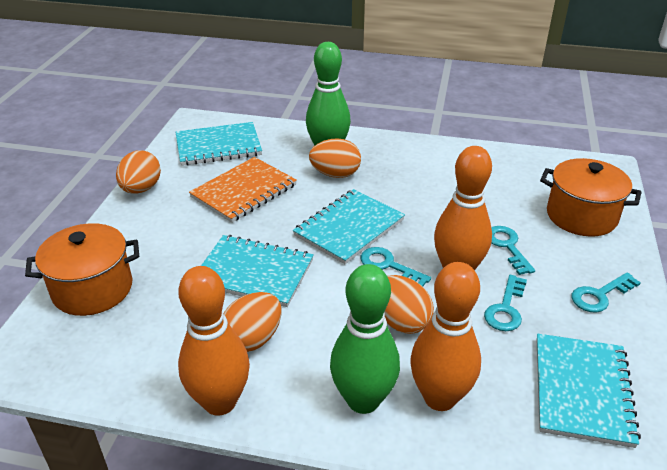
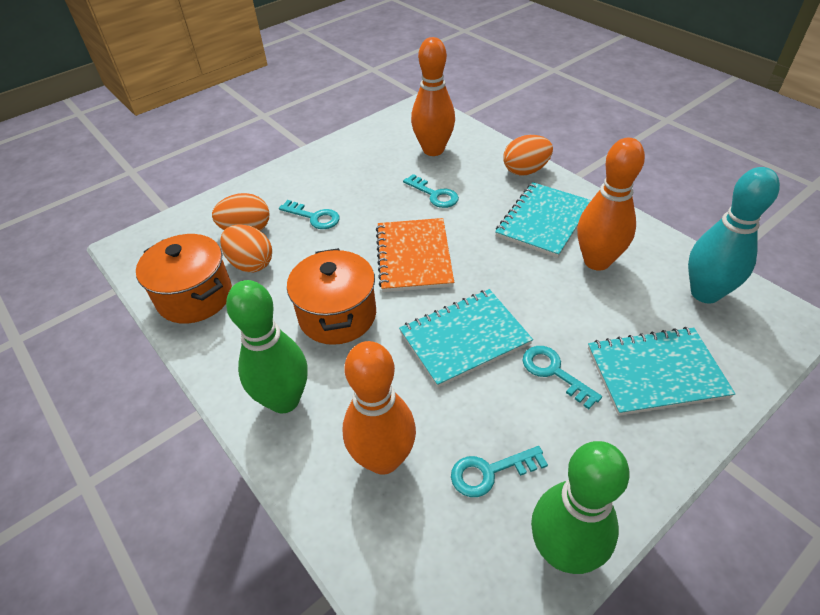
orange egg: 4 -> 3
turquoise bowling pin: 0 -> 1
turquoise notebook: 4 -> 3

